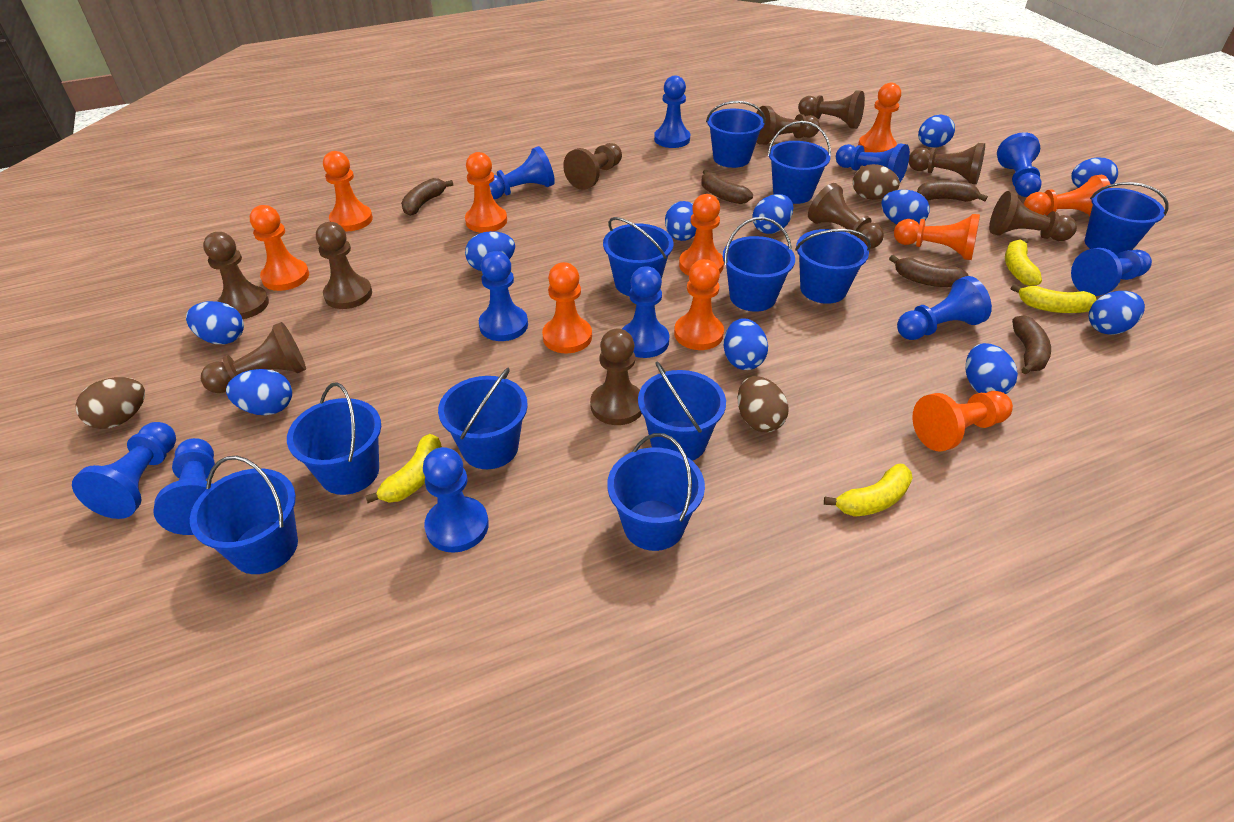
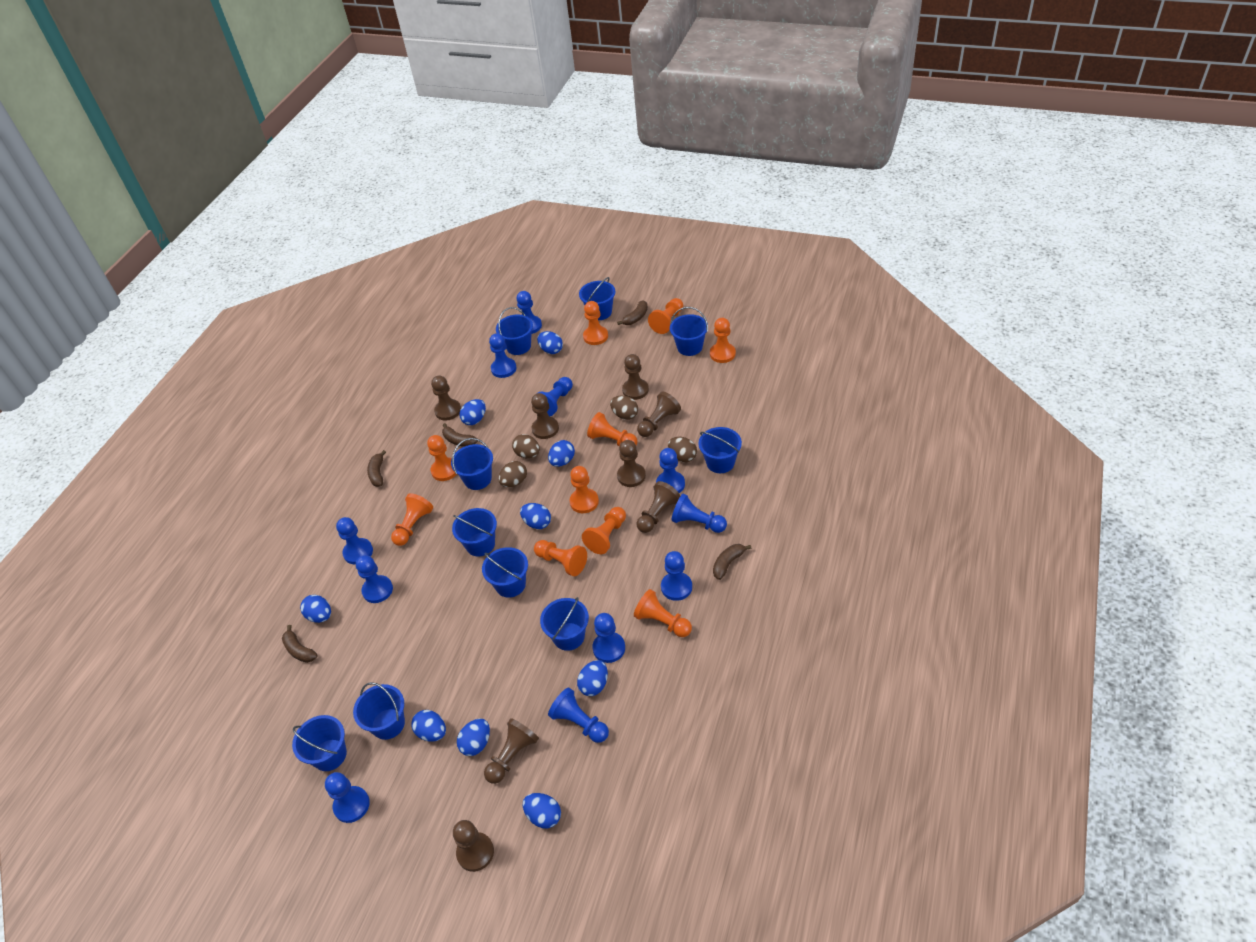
blue bucket: 11 -> 10
blue egg: 11 -> 9
brown egg: 3 -> 4
brown pawn: 10 -> 8
yellow banana: 4 -> 0

